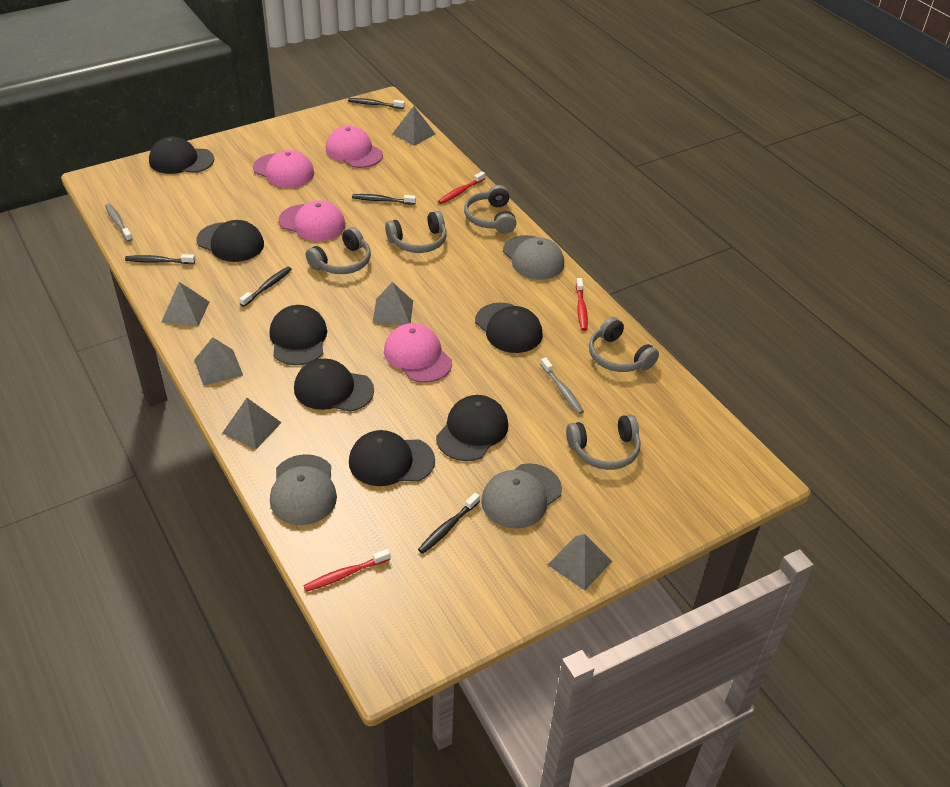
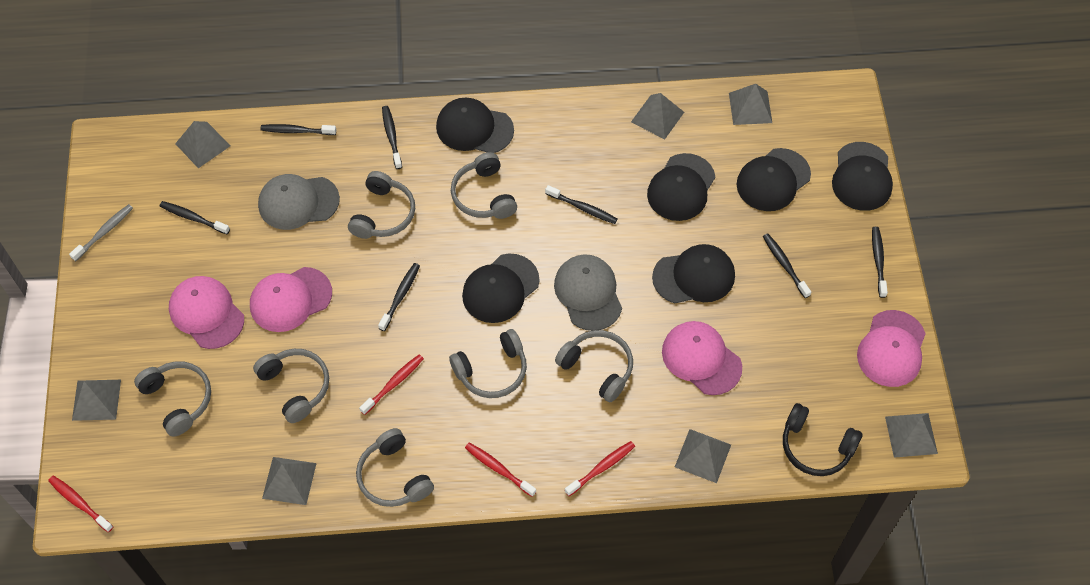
black cap: 7 -> 6
black headphones: 0 -> 1
black toothbrush: 5 -> 7
grey cap: 3 -> 2
grey headphones: 5 -> 7
grey pyramid: 6 -> 7
grey toothbrush: 2 -> 1
red toothbrush: 3 -> 4

